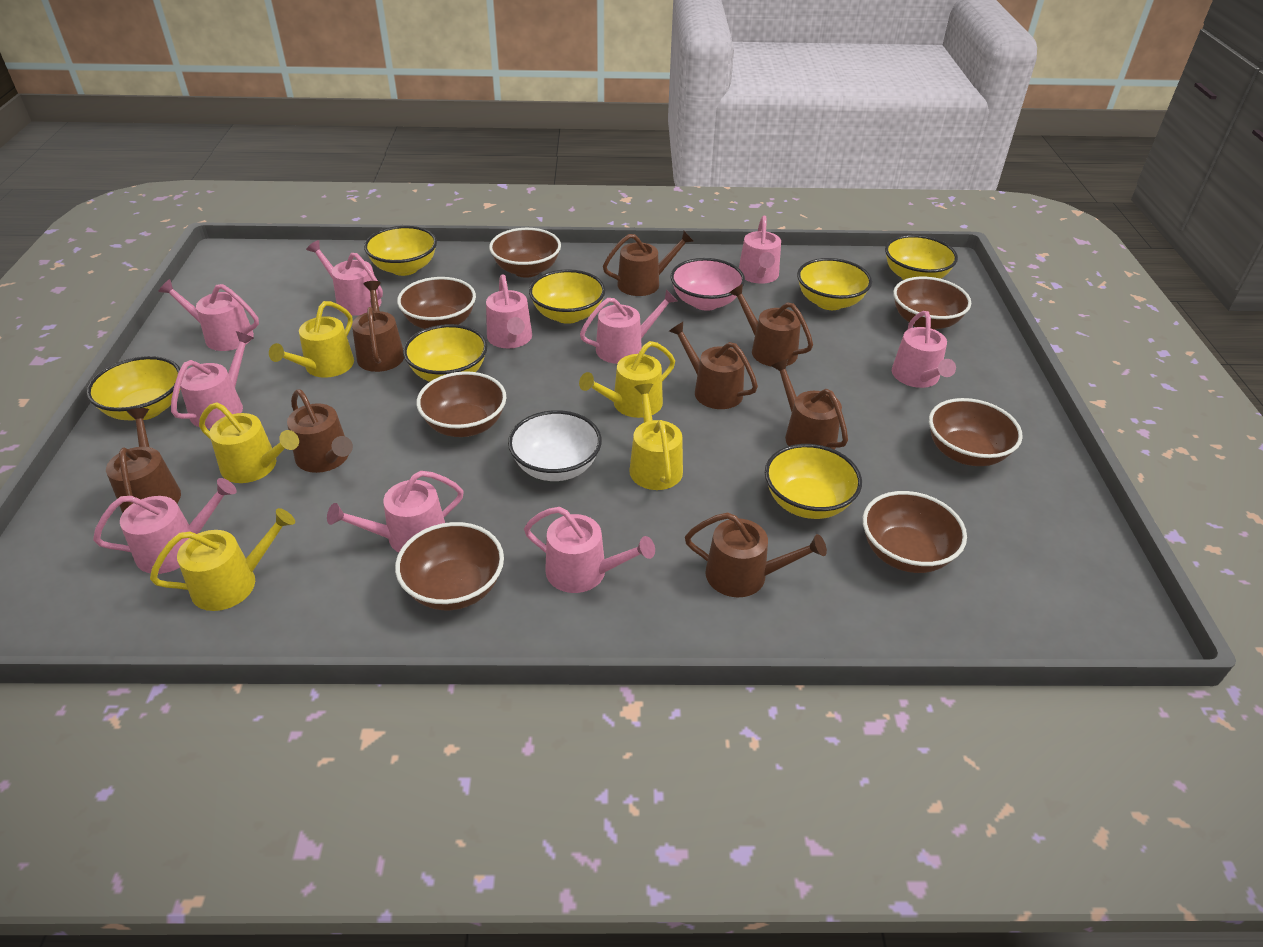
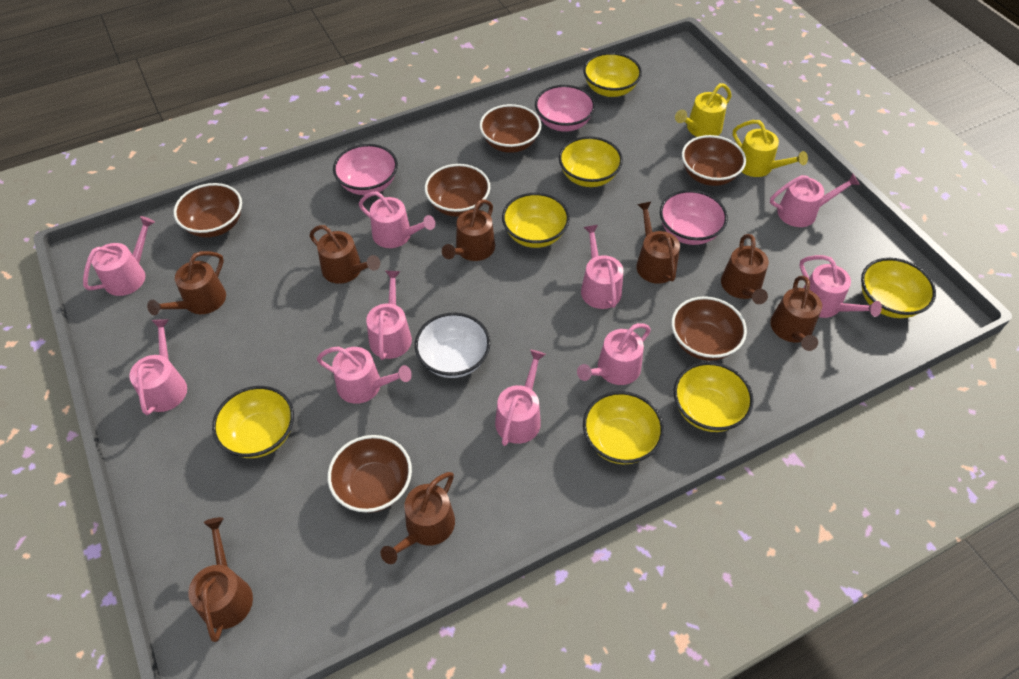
brown bowl: 7 -> 6
pink bowl: 1 -> 3
yellow watering can: 5 -> 2

